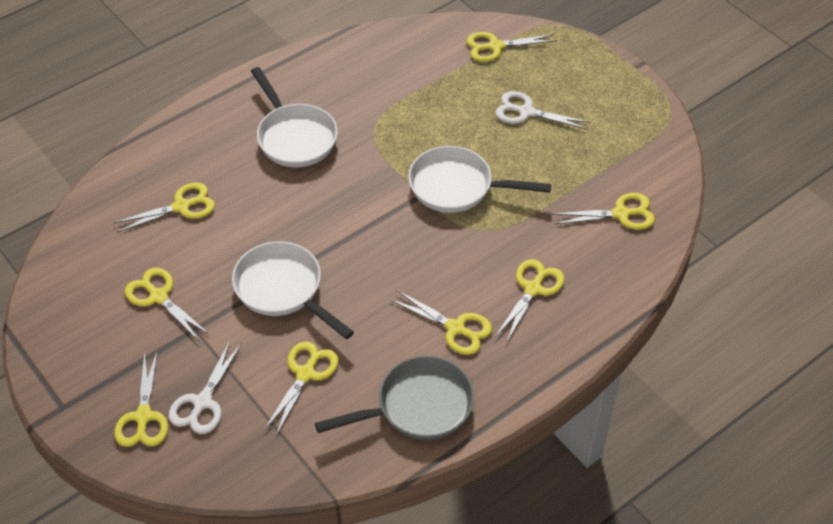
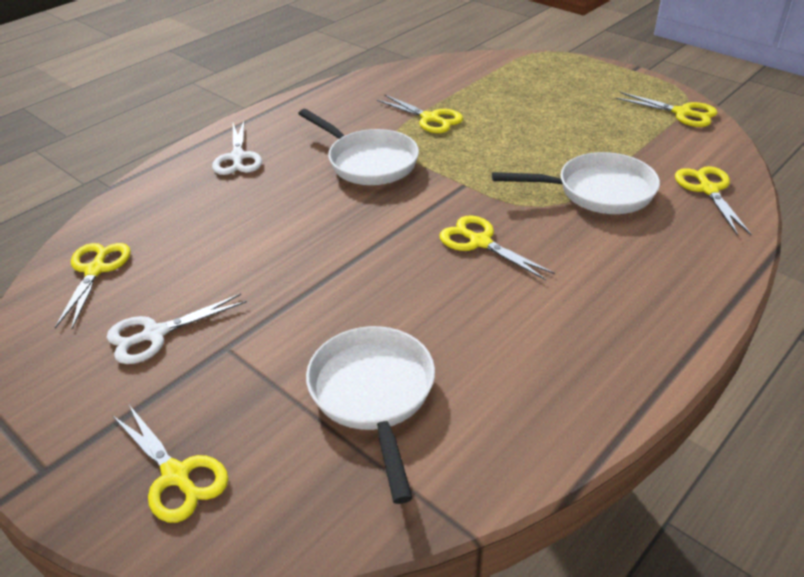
grey pan: 1 -> 0
yellow scissors: 8 -> 6

